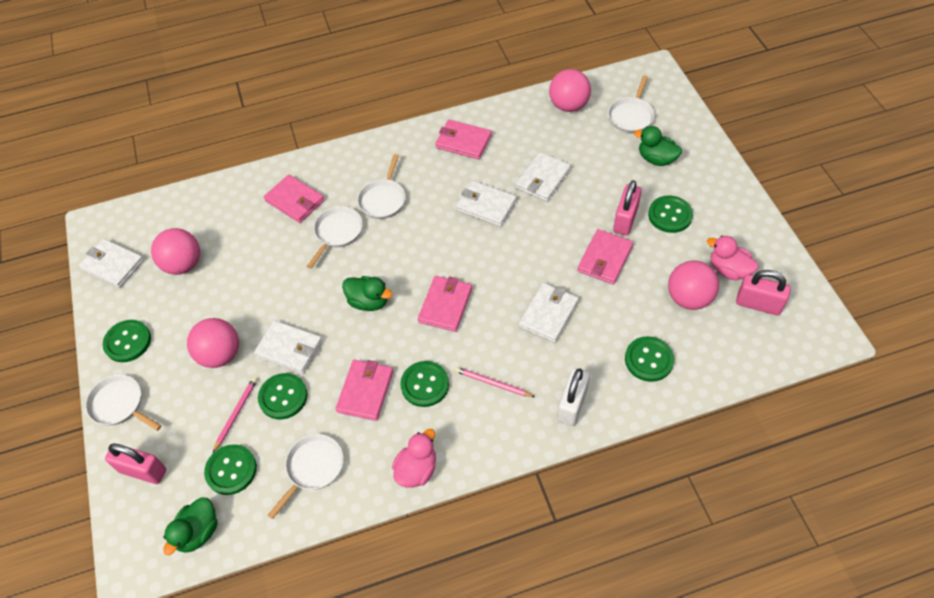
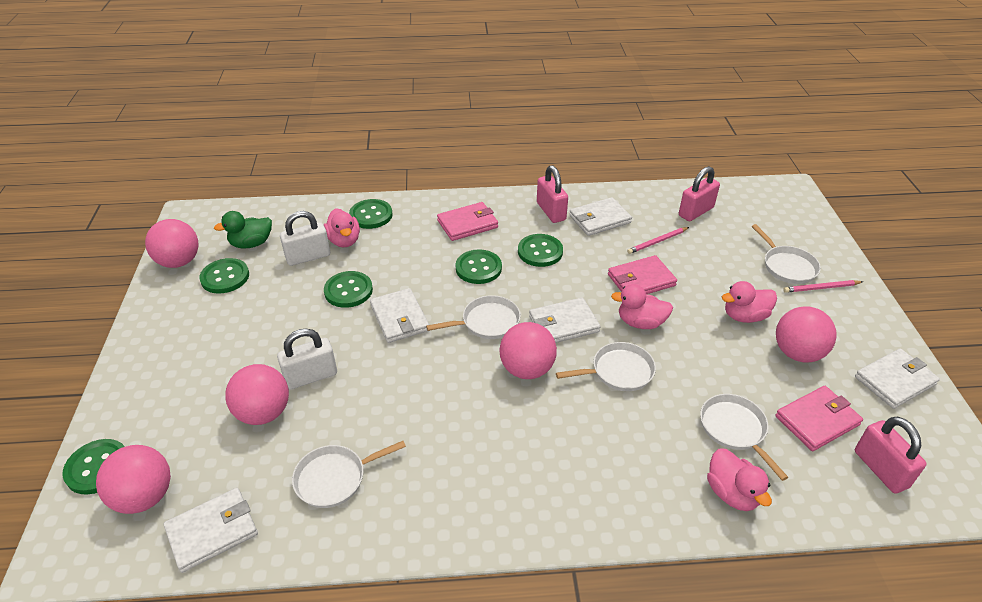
green duck: 3 -> 1
pink ball: 4 -> 5
pink duck: 2 -> 4
pink wallet: 5 -> 3
white padlock: 1 -> 2

